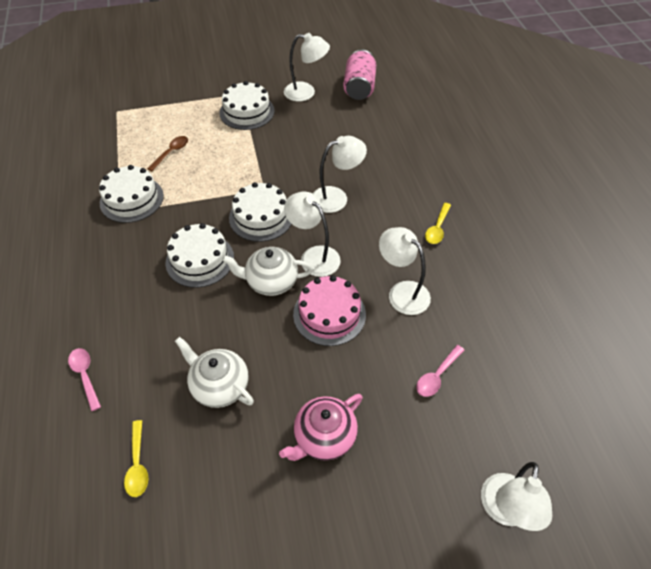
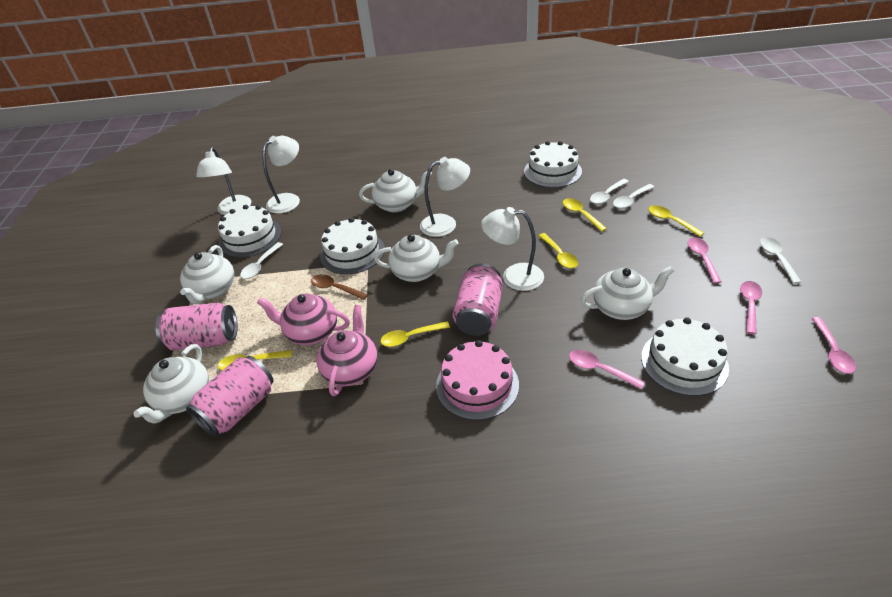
pink can: 1 -> 3
pink spoon: 2 -> 4
pink teapot: 1 -> 2
white lamp: 5 -> 4
white spoon: 0 -> 4
white teapot: 2 -> 5
yellow spoon: 2 -> 5

